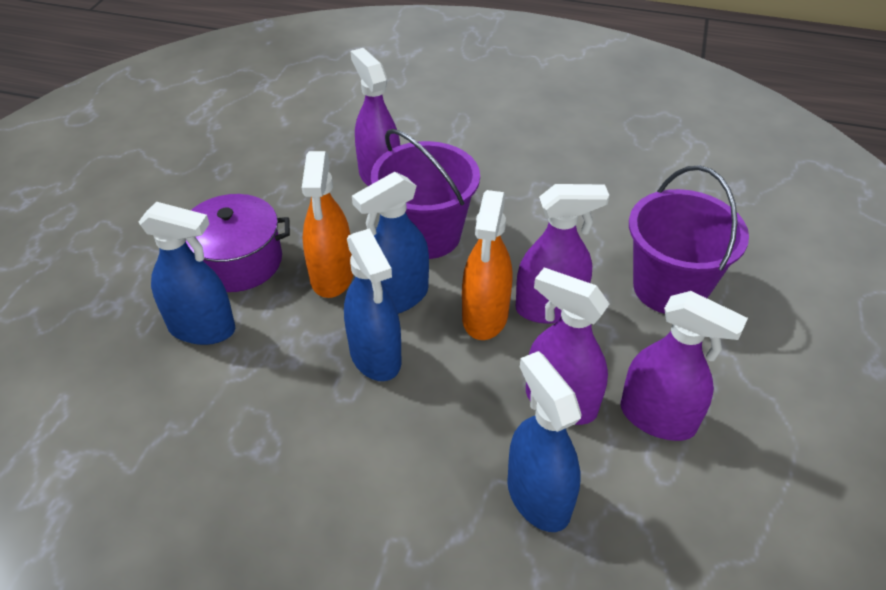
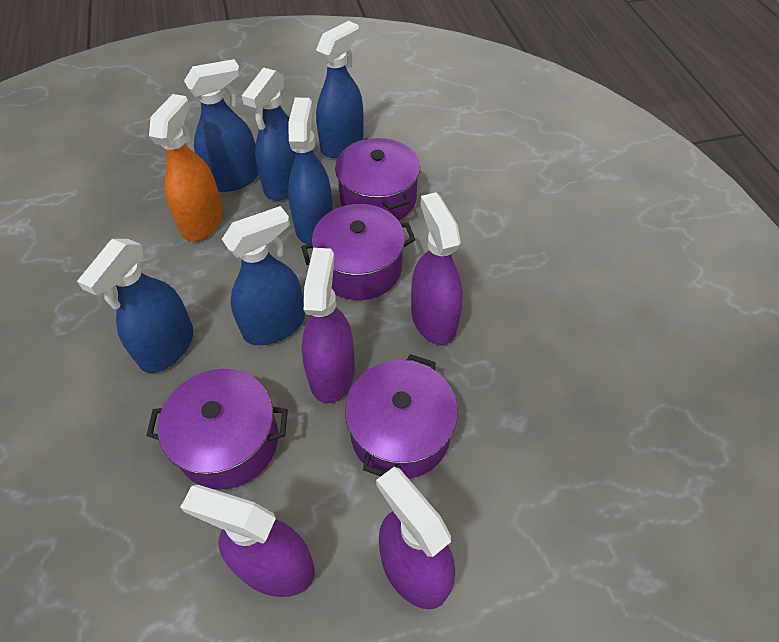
blue spray bottle: 4 -> 6
orange spray bottle: 2 -> 1
purple bucket: 2 -> 0
purple pot: 1 -> 4

